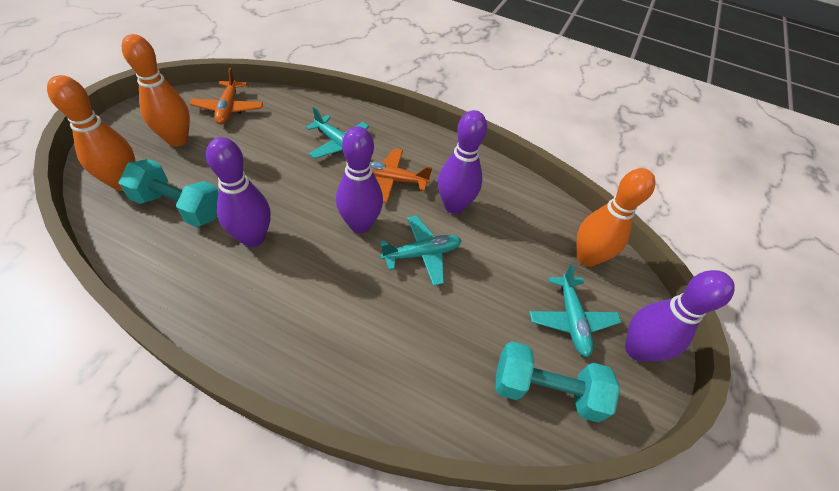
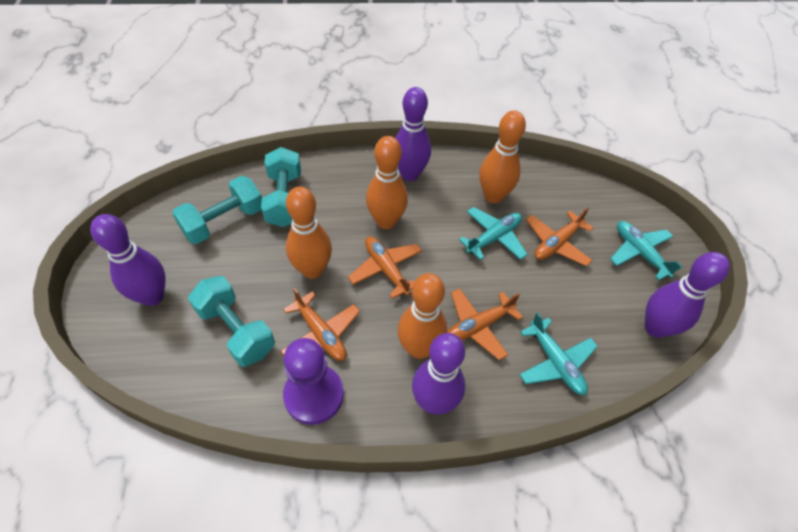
orange bowling pin: 3 -> 4
orange plane: 2 -> 4
purple pawn: 0 -> 1
turquoise dumbbell: 2 -> 3

